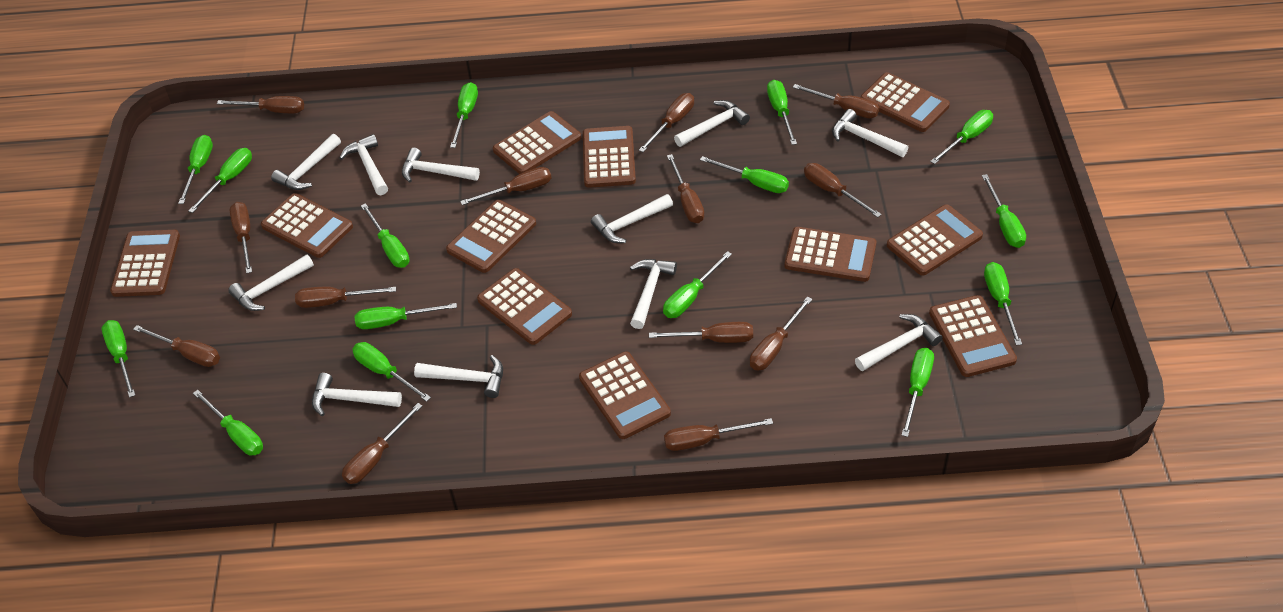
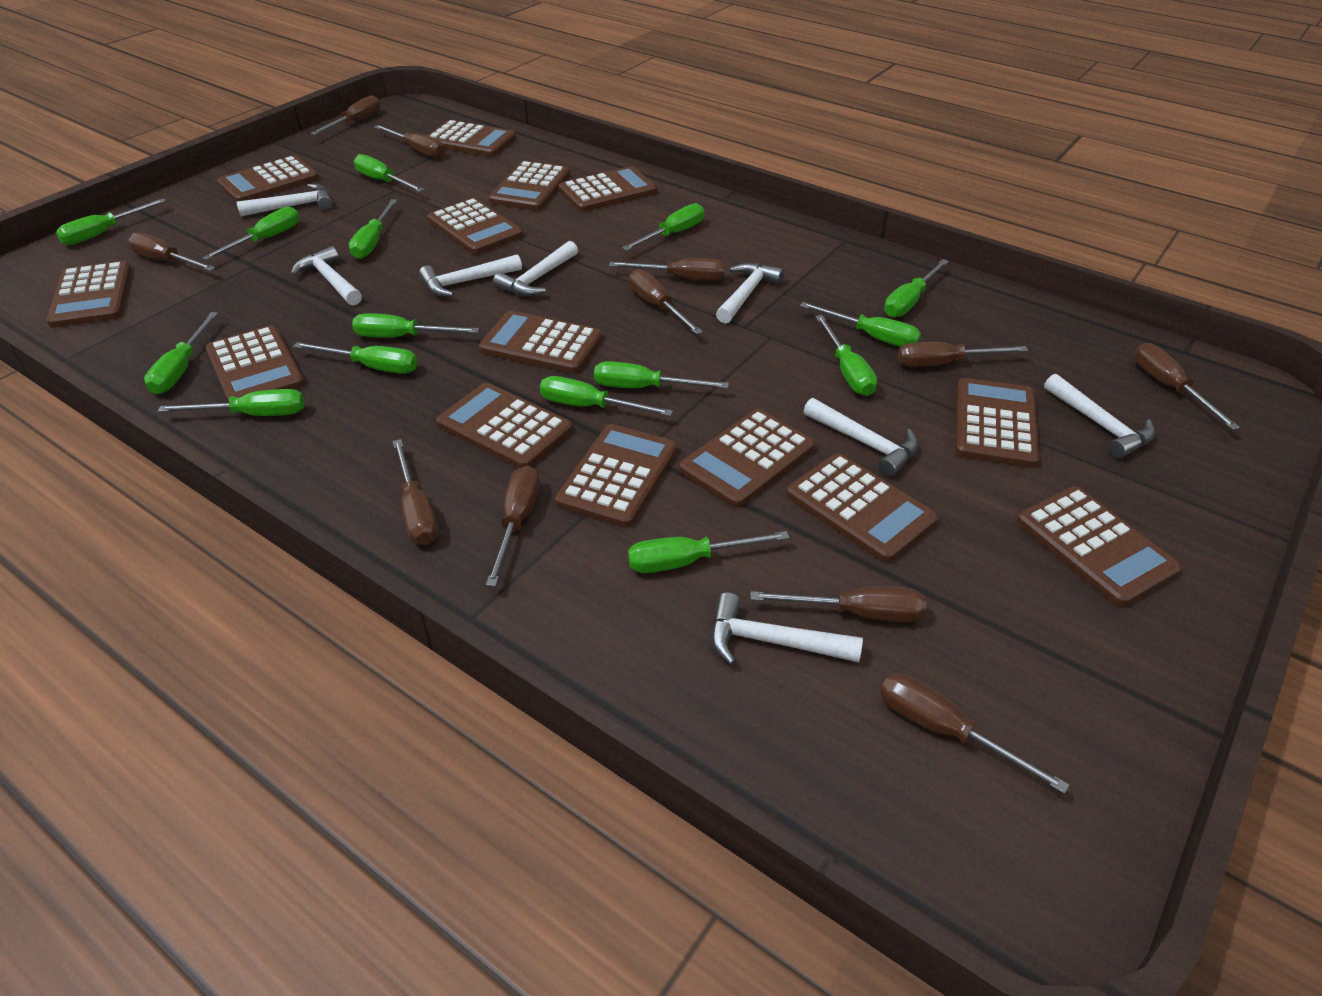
brown calculator: 11 -> 14
brown screwdriver: 13 -> 11
white hammer: 11 -> 8

